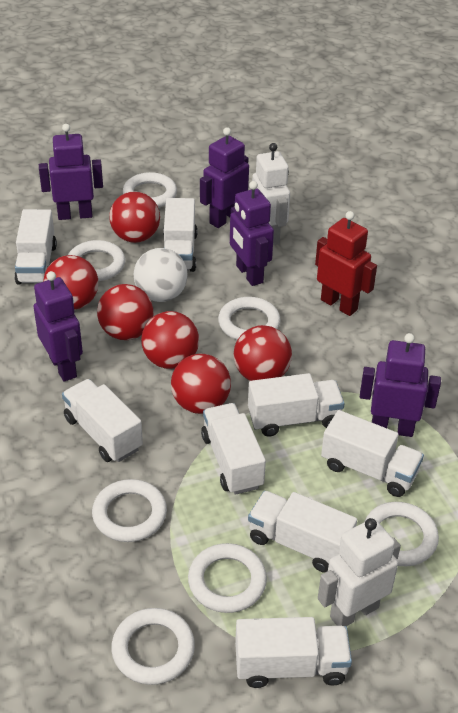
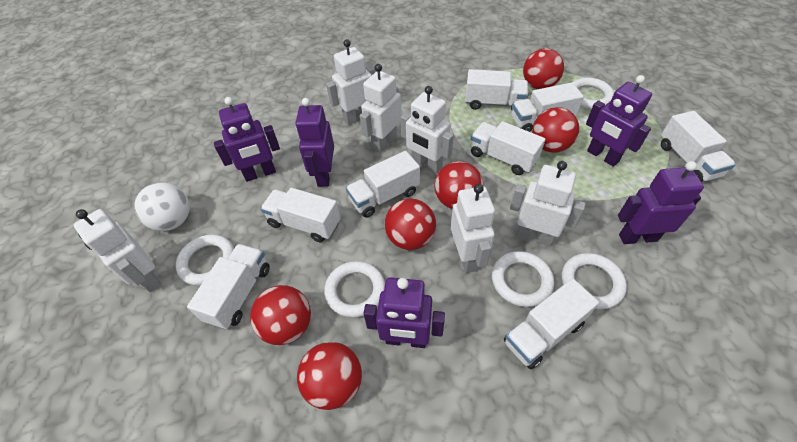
red robot: 1 -> 0
white ring: 7 -> 5
white robot: 2 -> 6

